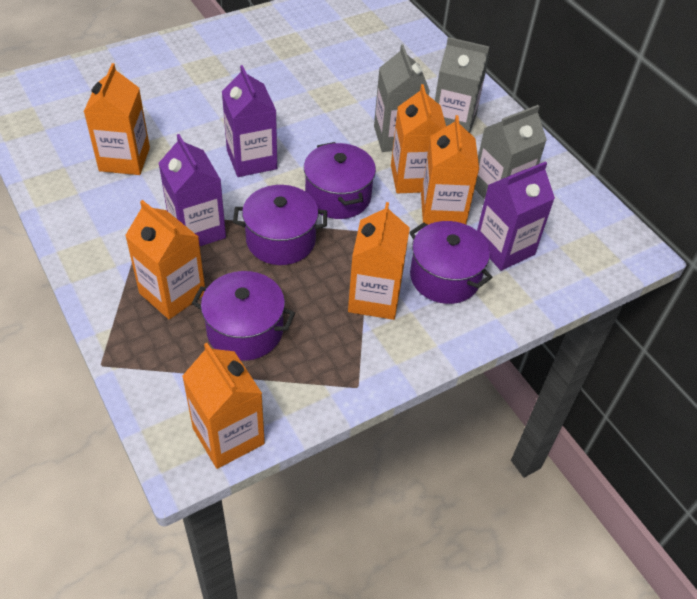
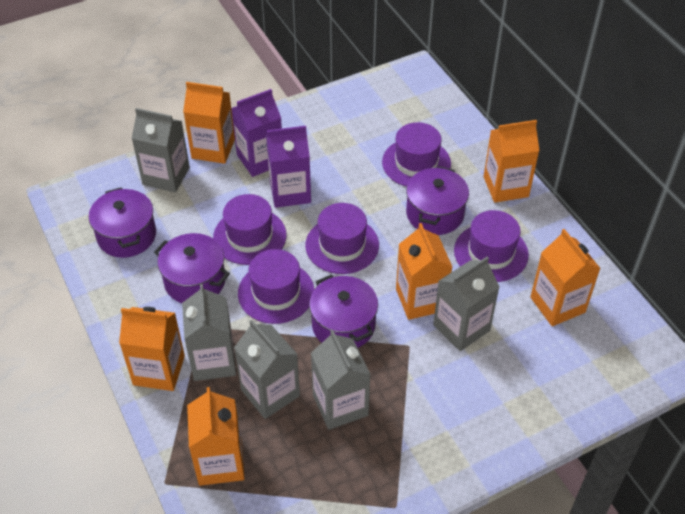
grey carton: 3 -> 5
purple carton: 3 -> 2
purple hat: 0 -> 5

